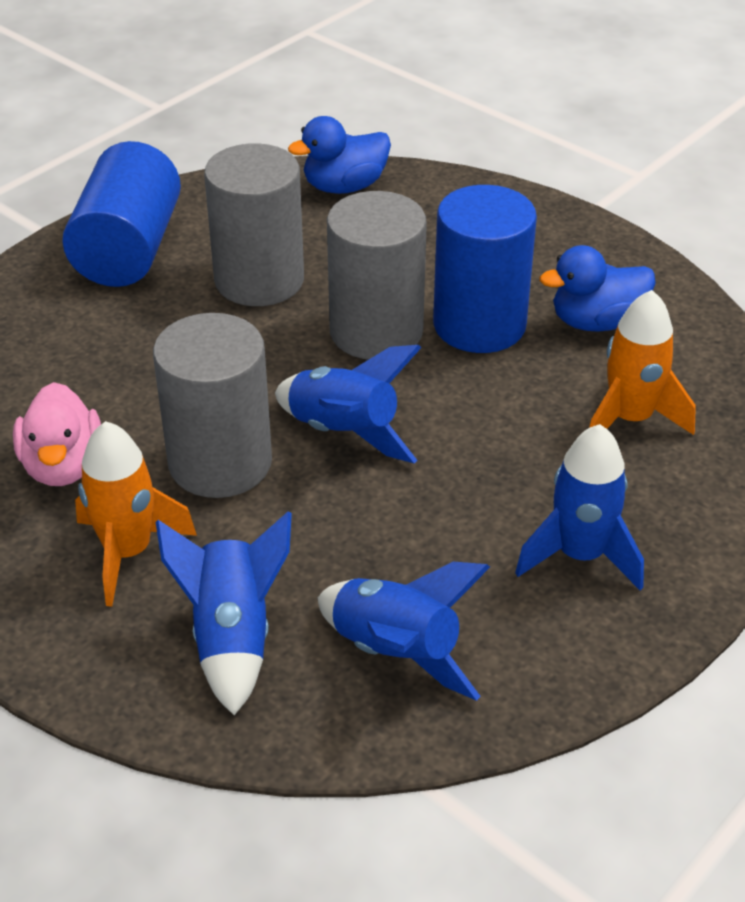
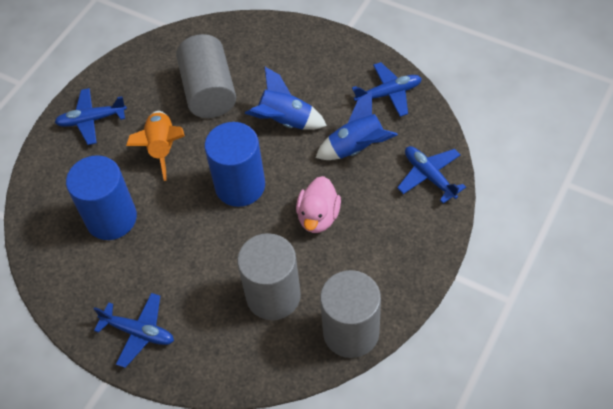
blue duck: 2 -> 0
blue plane: 0 -> 4
blue rocket: 4 -> 2
orange rocket: 2 -> 1

